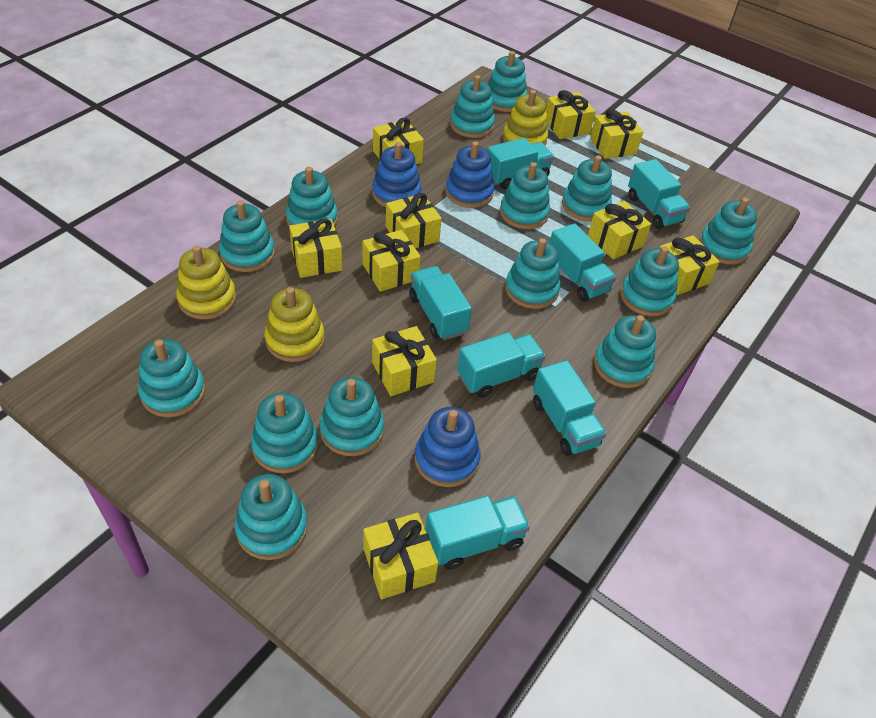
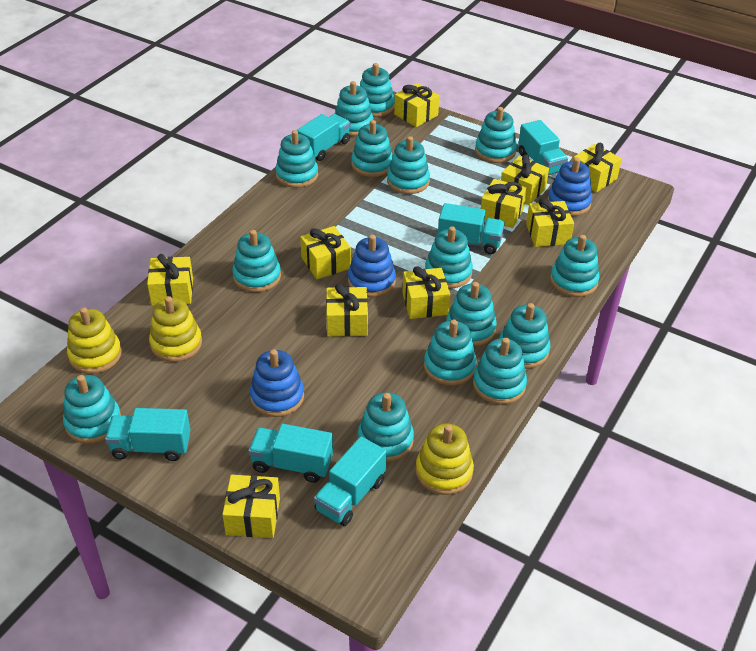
turquoise stacking toy: 14 -> 15
turquoise truck: 7 -> 6

